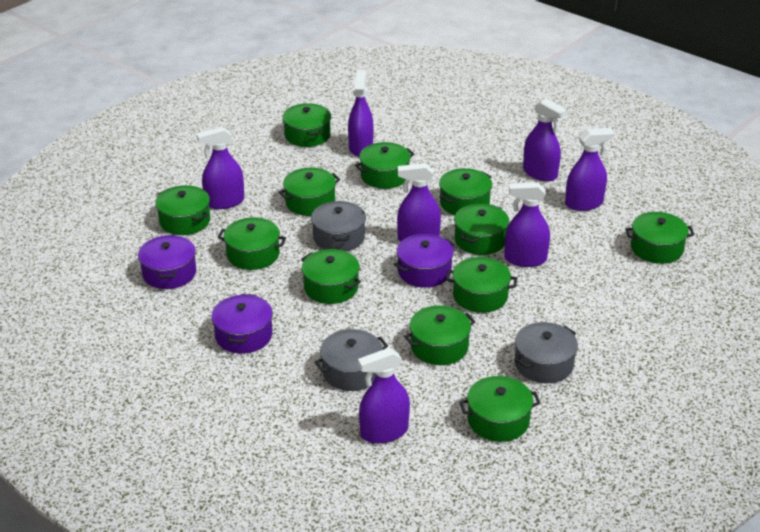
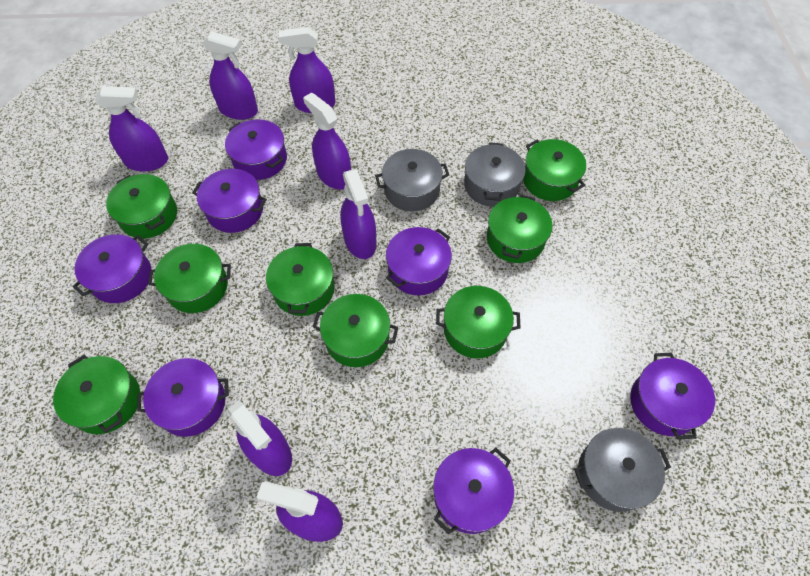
green pot: 12 -> 8
purple pot: 3 -> 7

